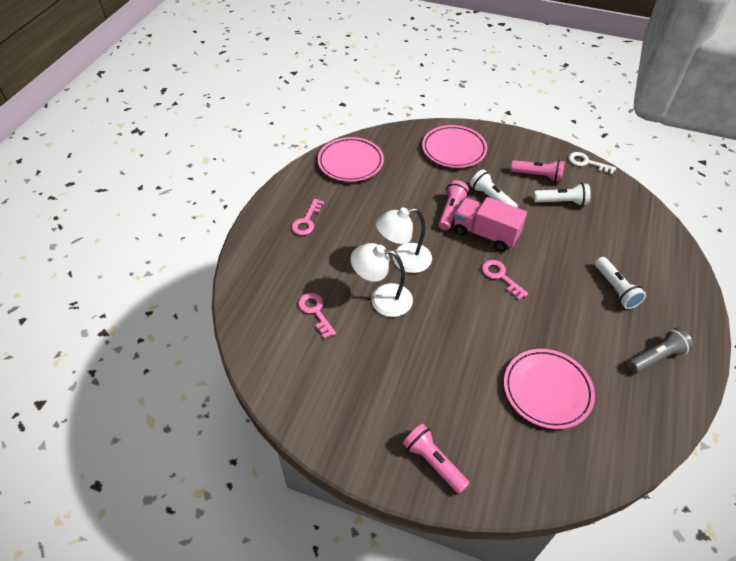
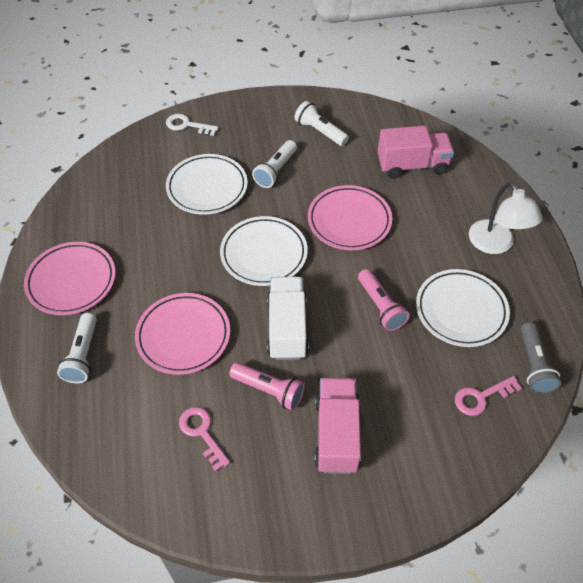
pink flashlight: 3 -> 2
pink key: 3 -> 2
pink truck: 1 -> 2
white lamp: 2 -> 1
white plate: 0 -> 3
white truck: 0 -> 1

